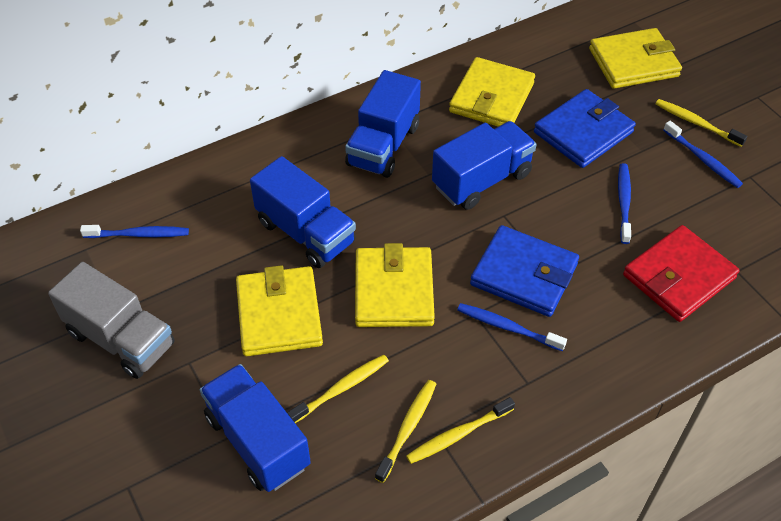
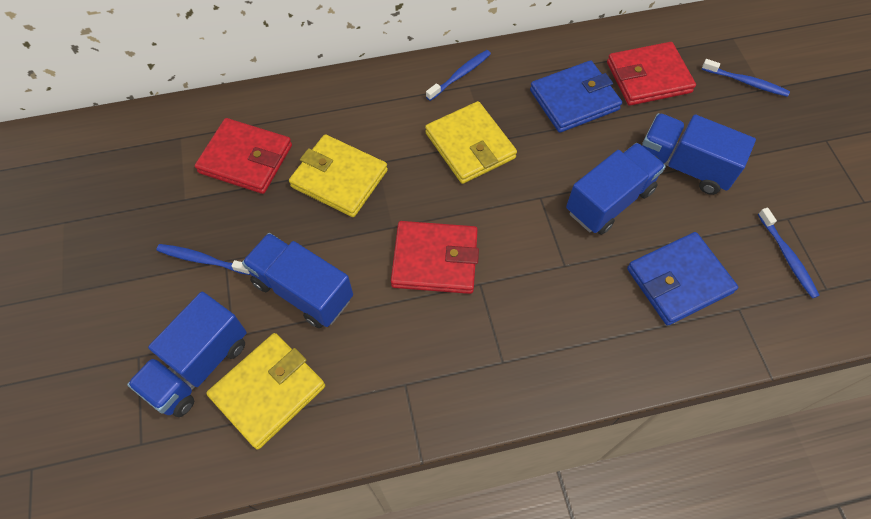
grey truck: 1 -> 0
red wallet: 1 -> 3
yellow toothbrush: 4 -> 0
yellow wallet: 4 -> 3

